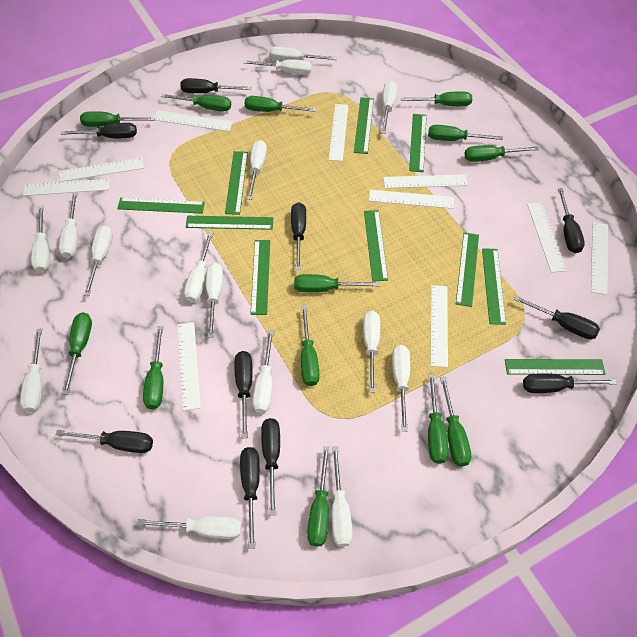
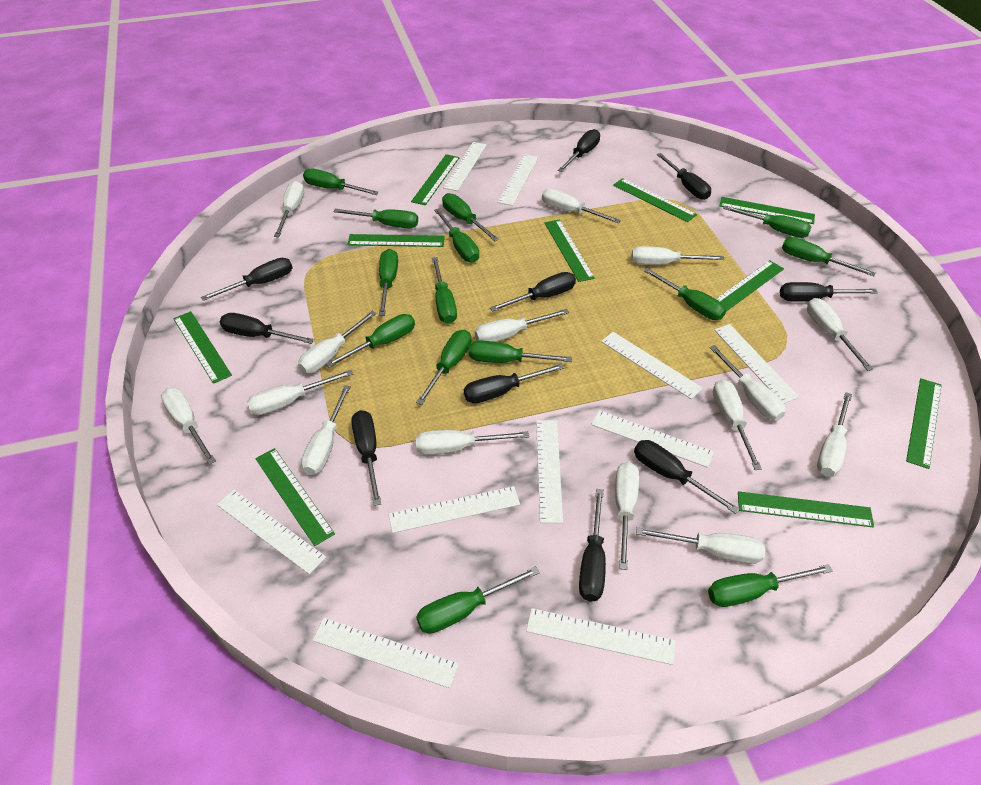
green screwdriver: 13 -> 14

